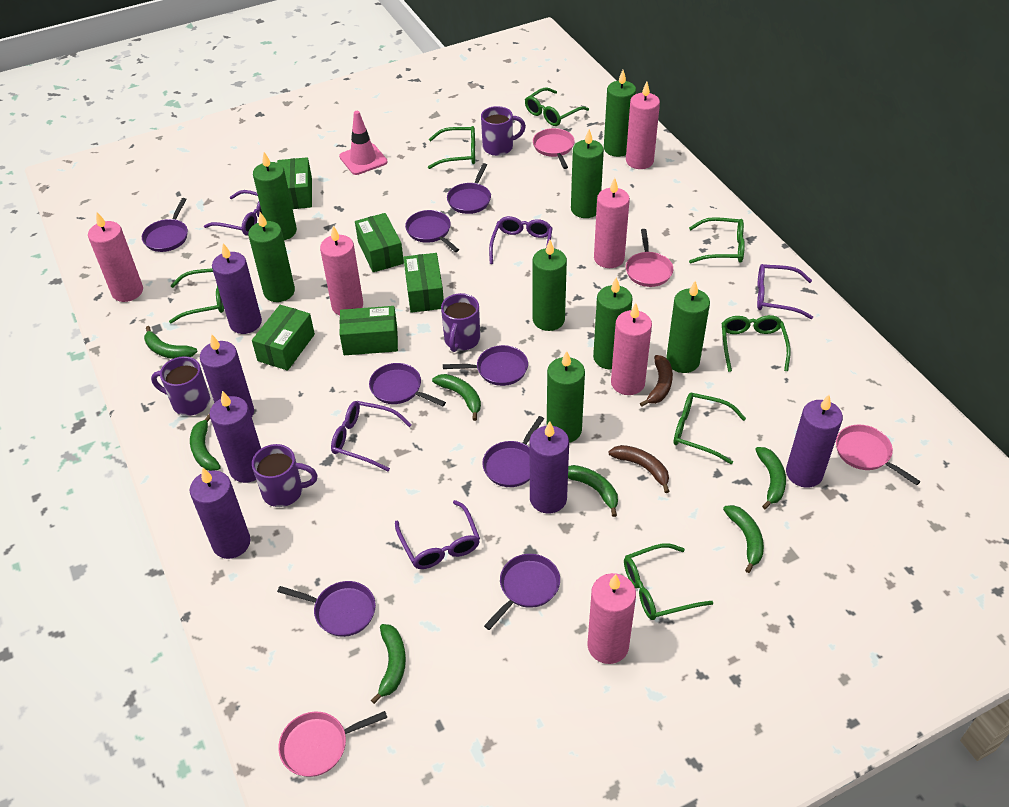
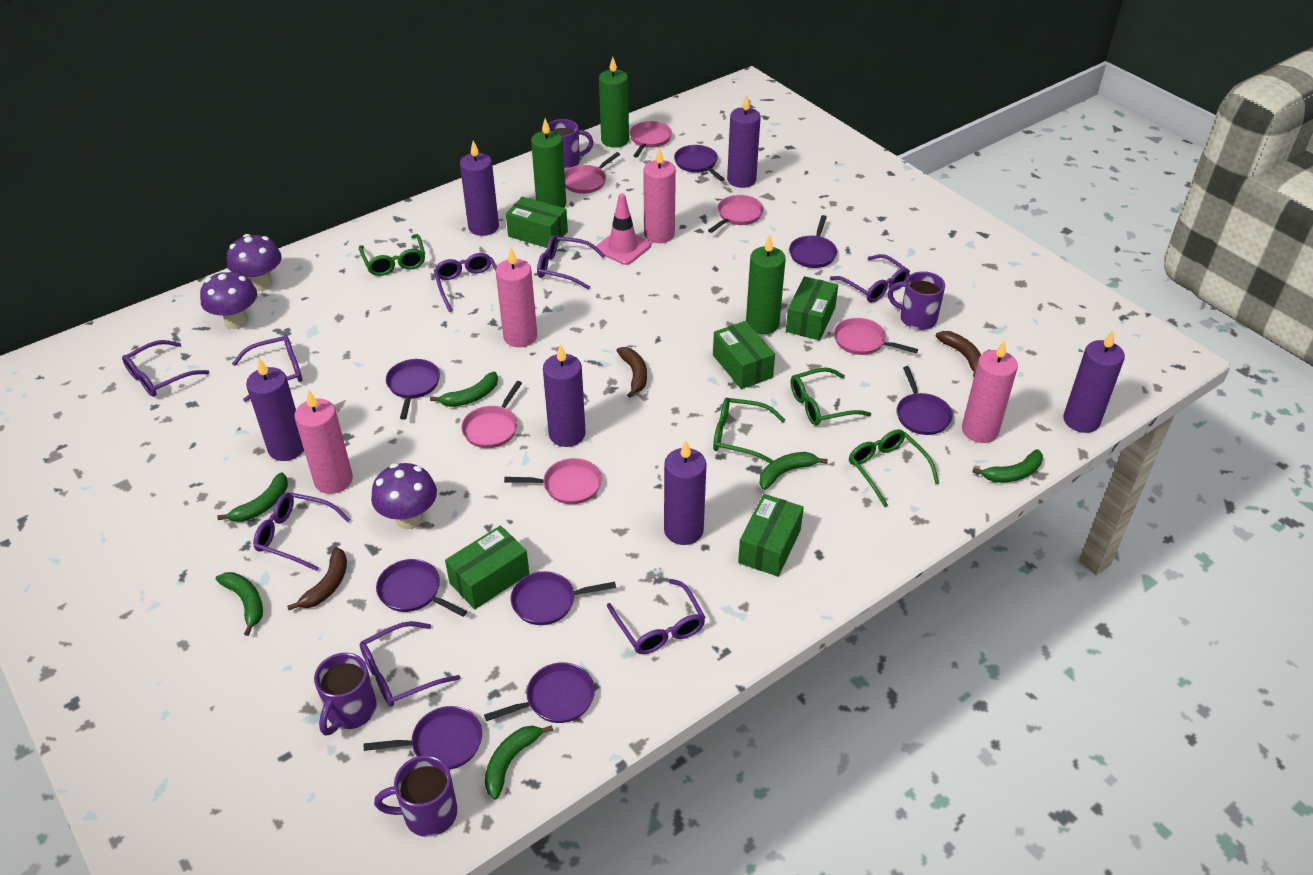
brown banana: 2 -> 3
green banana: 7 -> 6
green candle: 8 -> 3
green glasses: 7 -> 4
pink candle: 6 -> 4
pink pan: 4 -> 6
purple glasses: 5 -> 8
purple mushroom: 0 -> 3

